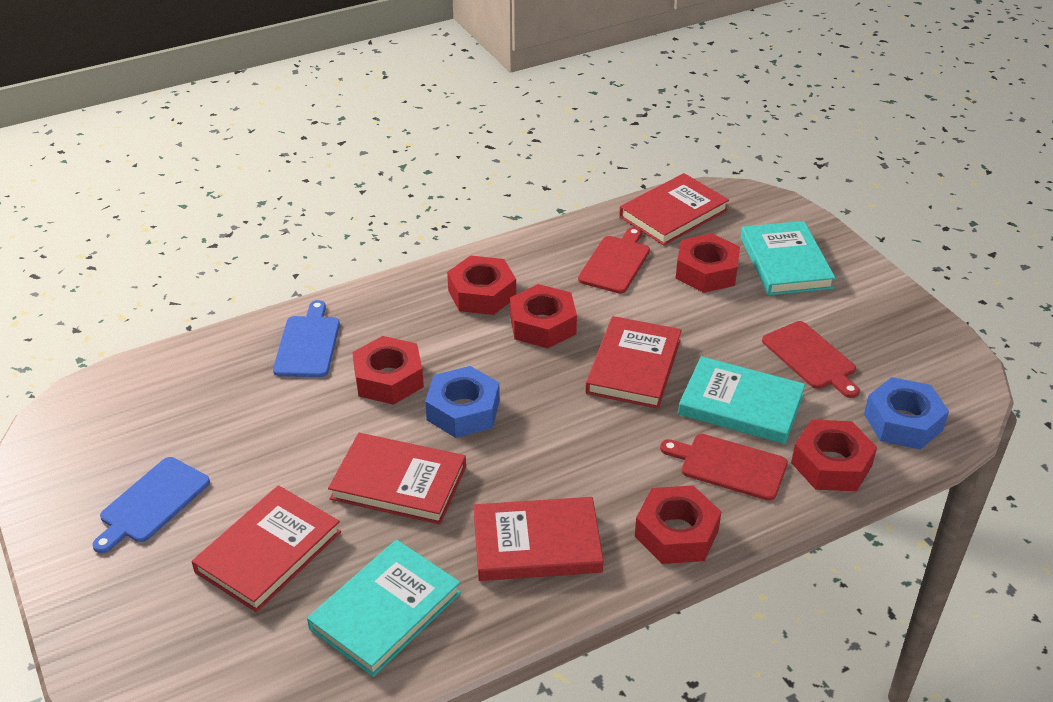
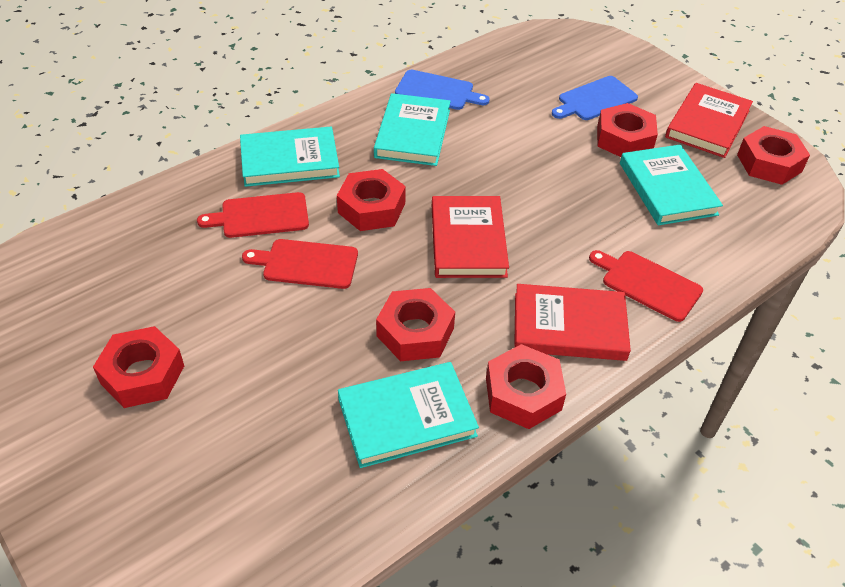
blue nut: 2 -> 0
red book: 5 -> 3
turquoise book: 3 -> 4

